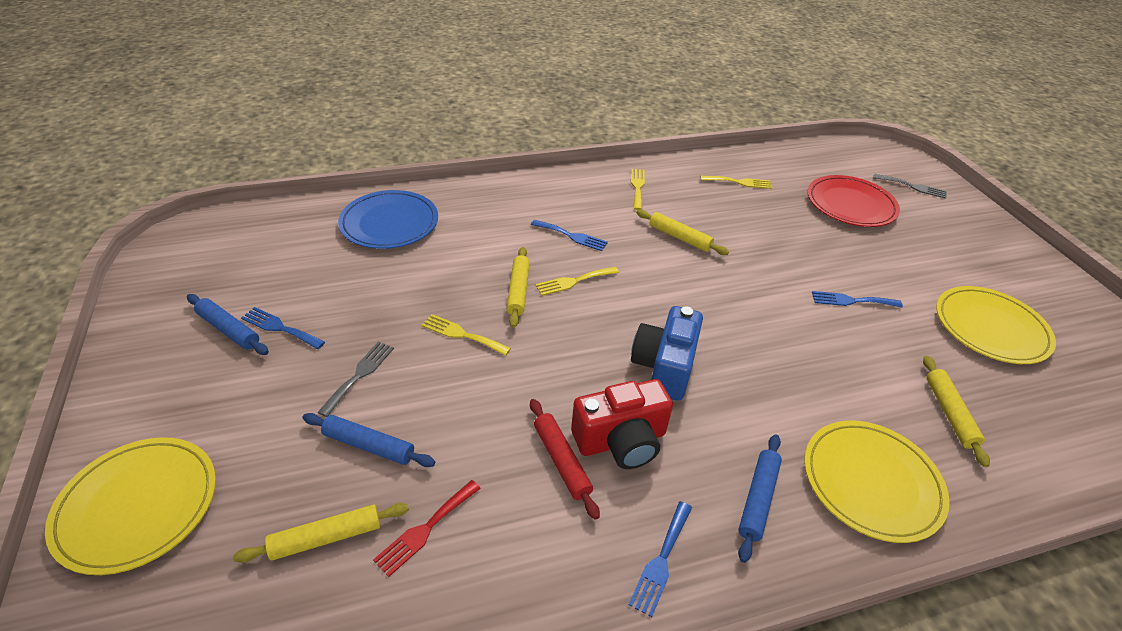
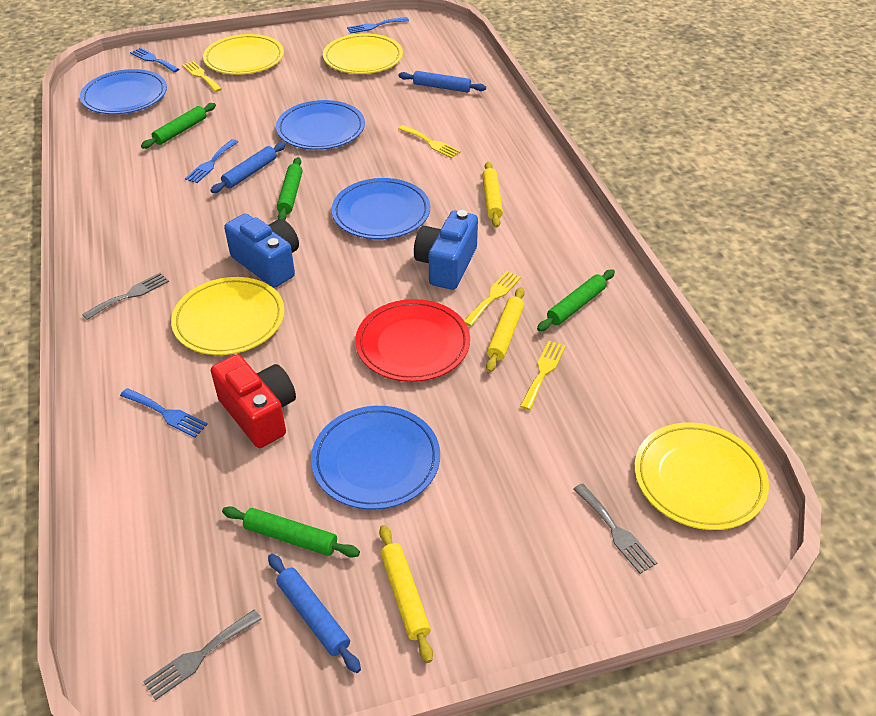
blue camera: 1 -> 2
blue plate: 1 -> 4
green rolling pin: 0 -> 4
grey fork: 2 -> 3
red fork: 1 -> 0
red rolling pin: 1 -> 0
yellow plate: 3 -> 4
yellow rolling pin: 4 -> 3

